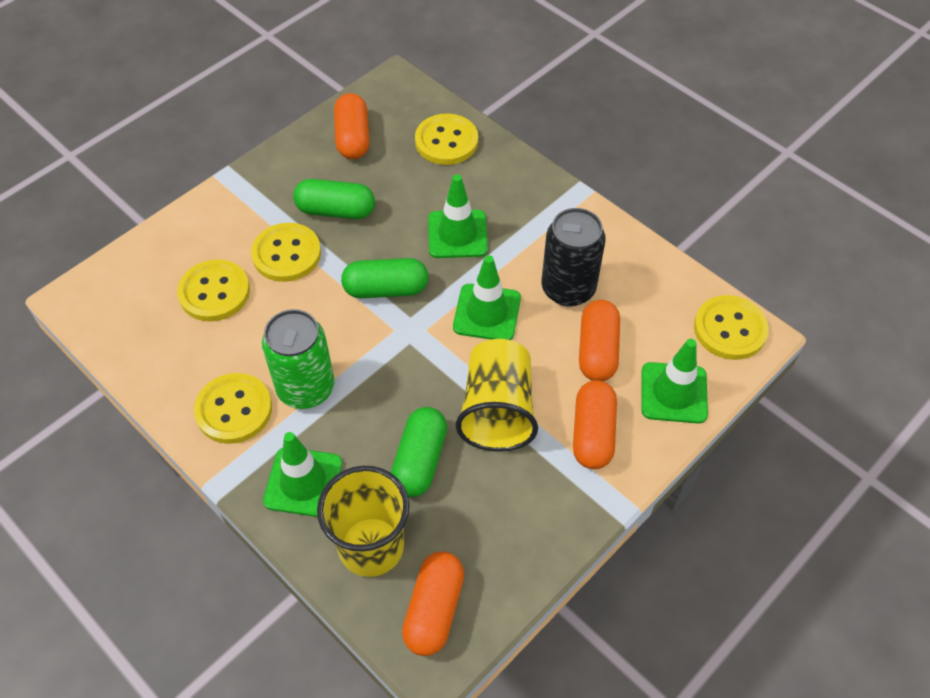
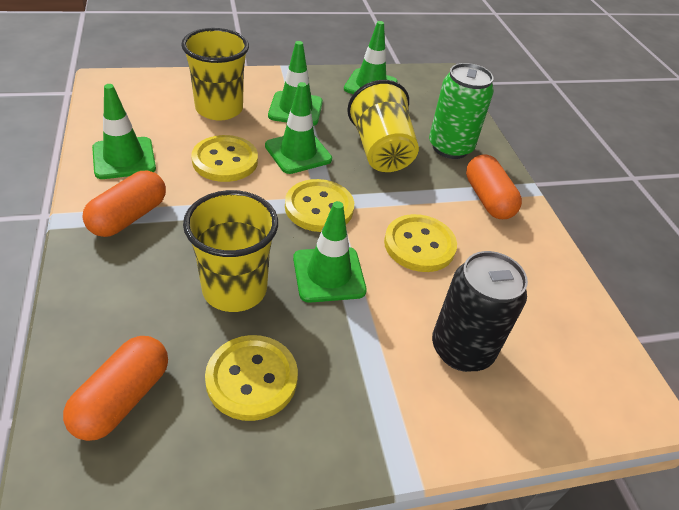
green capsule: 3 -> 0
green traffic cone: 4 -> 5
orange capsule: 4 -> 3
yellow button: 5 -> 4
yellow cup: 2 -> 3

